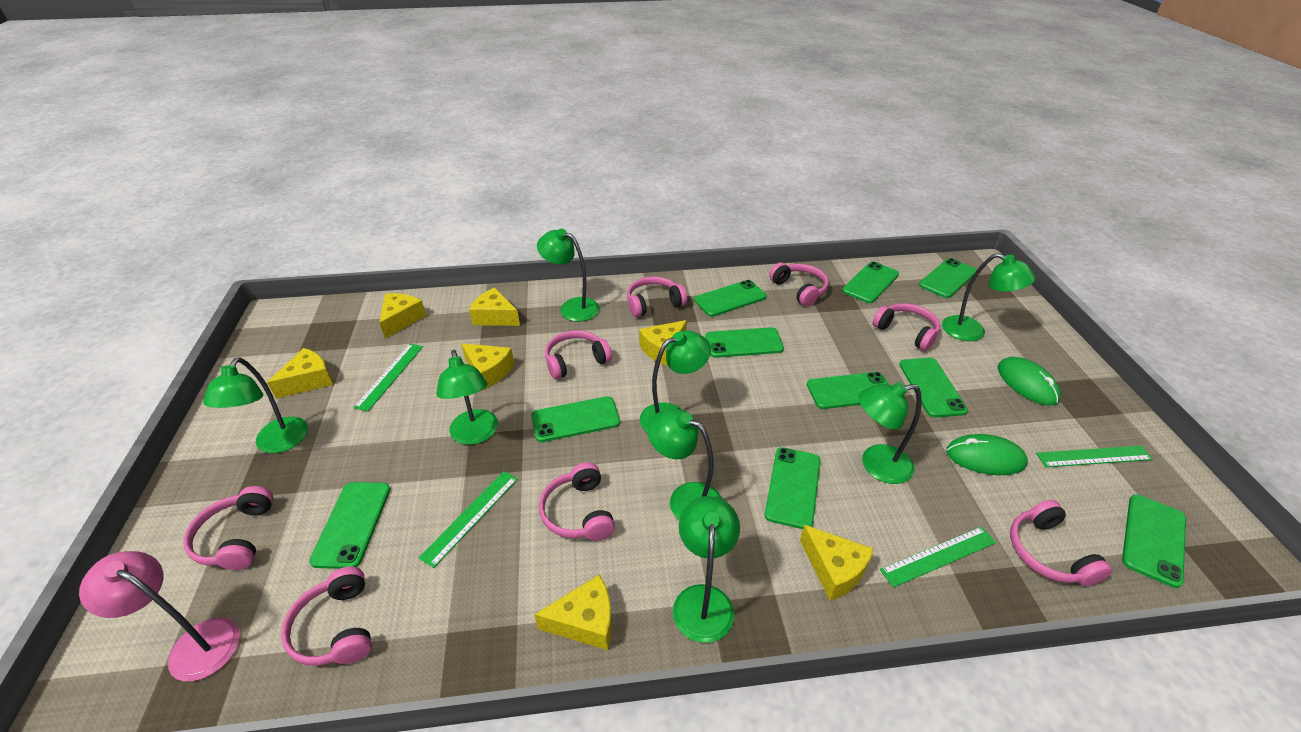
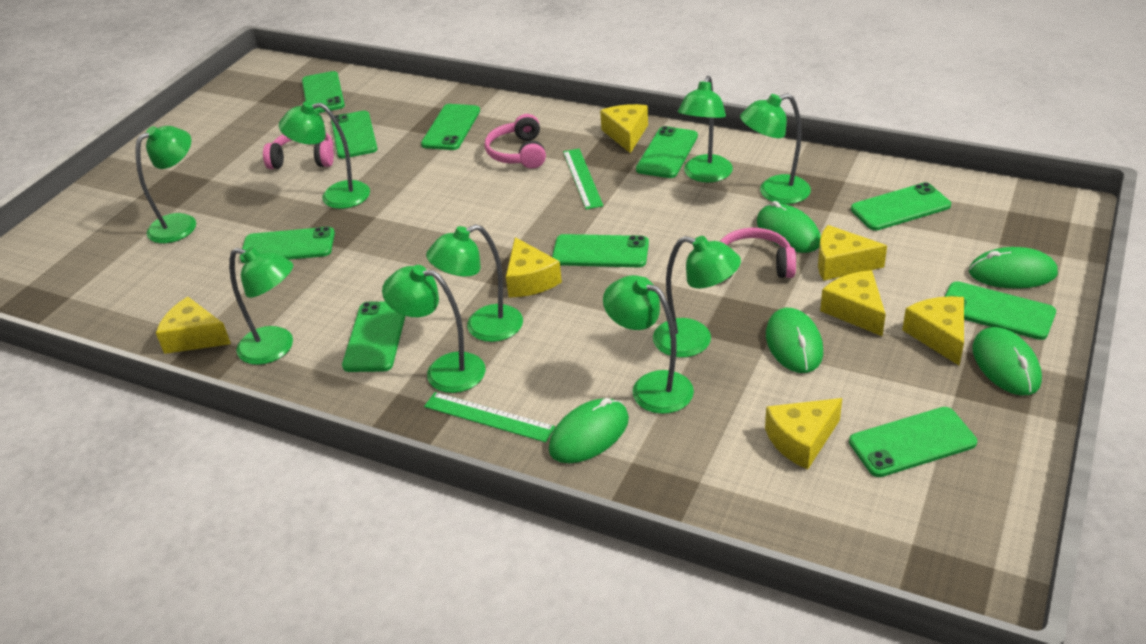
green lamp: 8 -> 9
green mouse: 2 -> 5
green ruler: 4 -> 2
pink headphones: 8 -> 3
pink lamp: 1 -> 0

